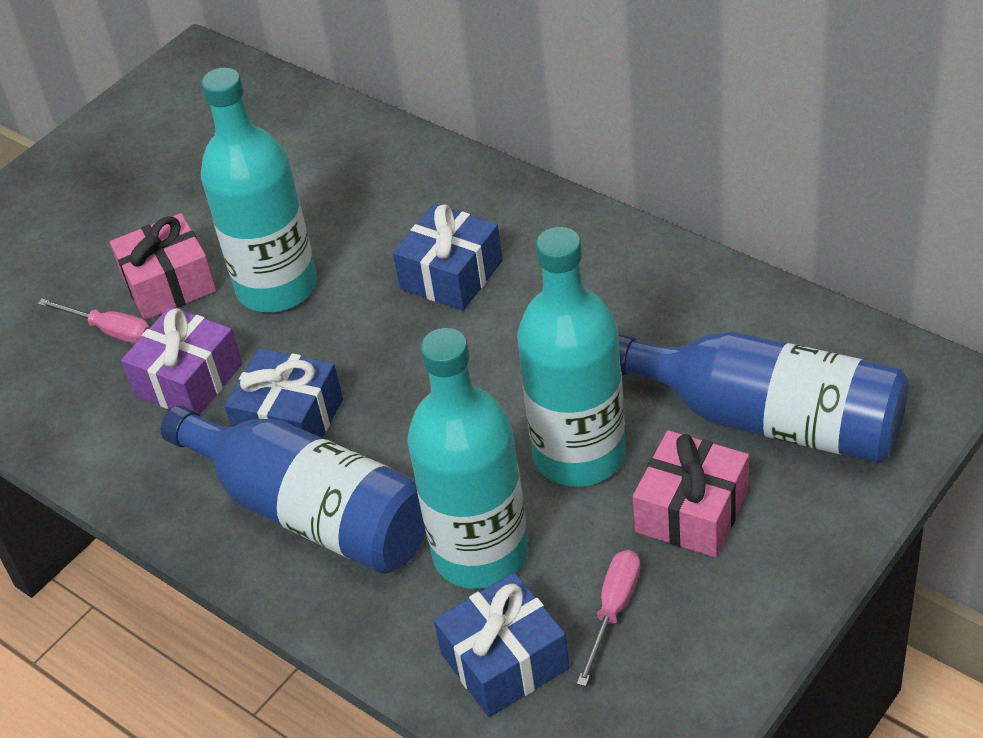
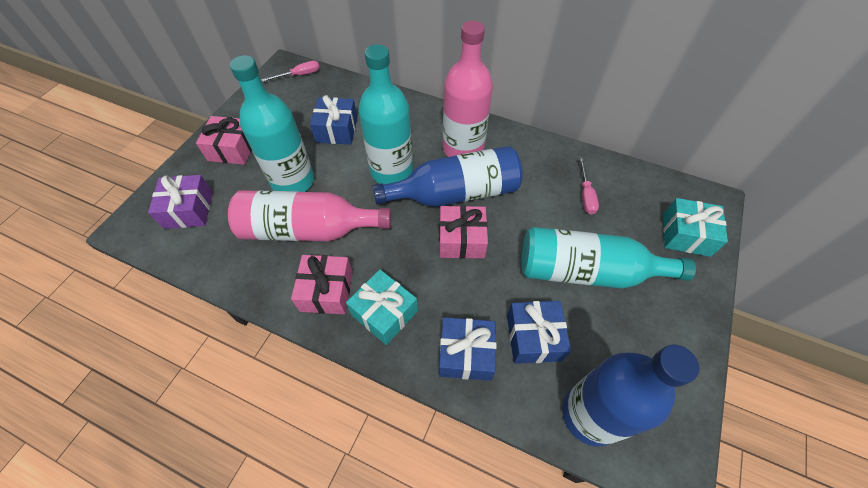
pink bottle: 0 -> 2
pink gift: 2 -> 3
turquoise gift: 0 -> 2

